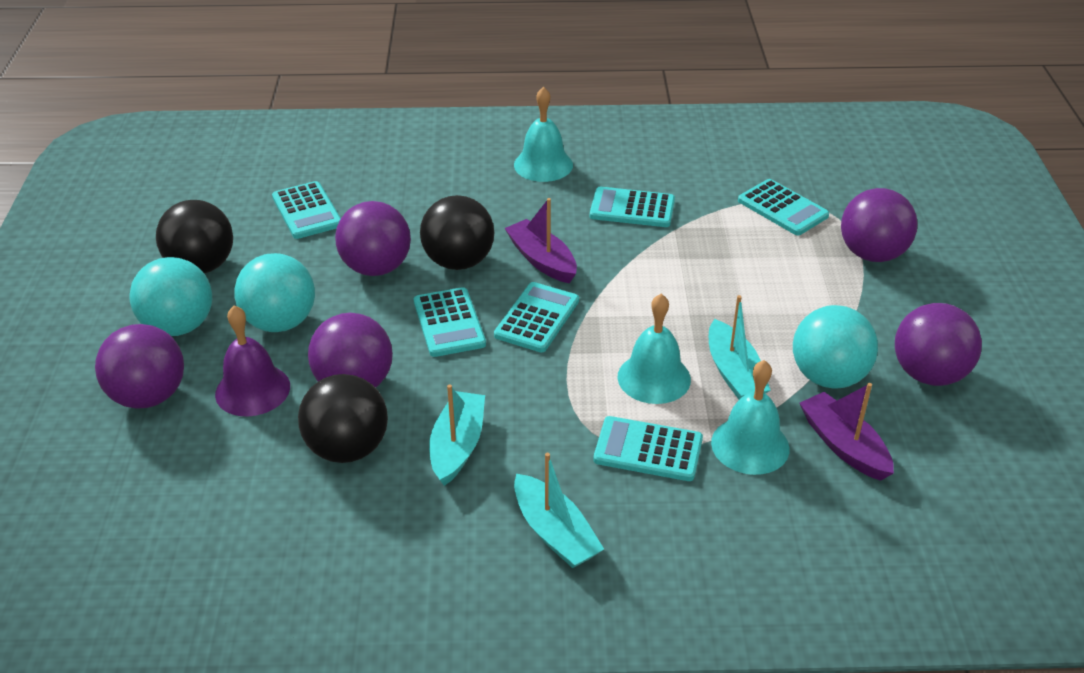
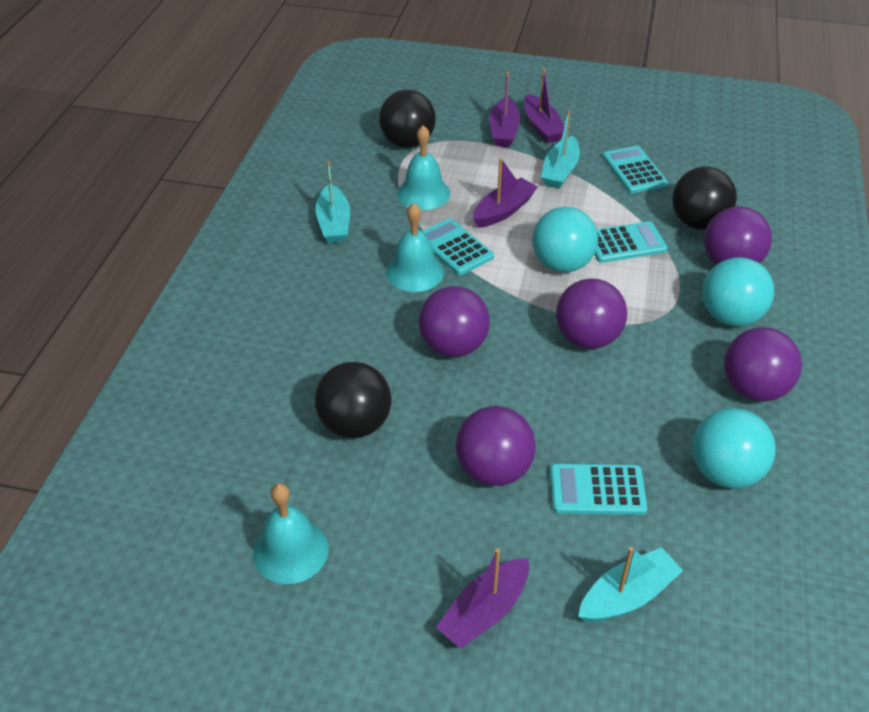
purple bell: 1 -> 0
purple boat: 2 -> 4
turquoise calculator: 6 -> 4

